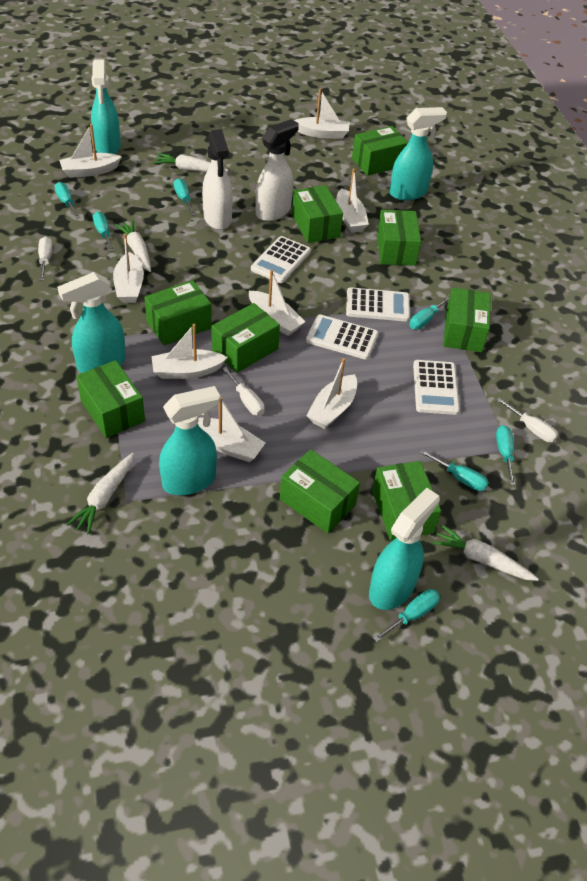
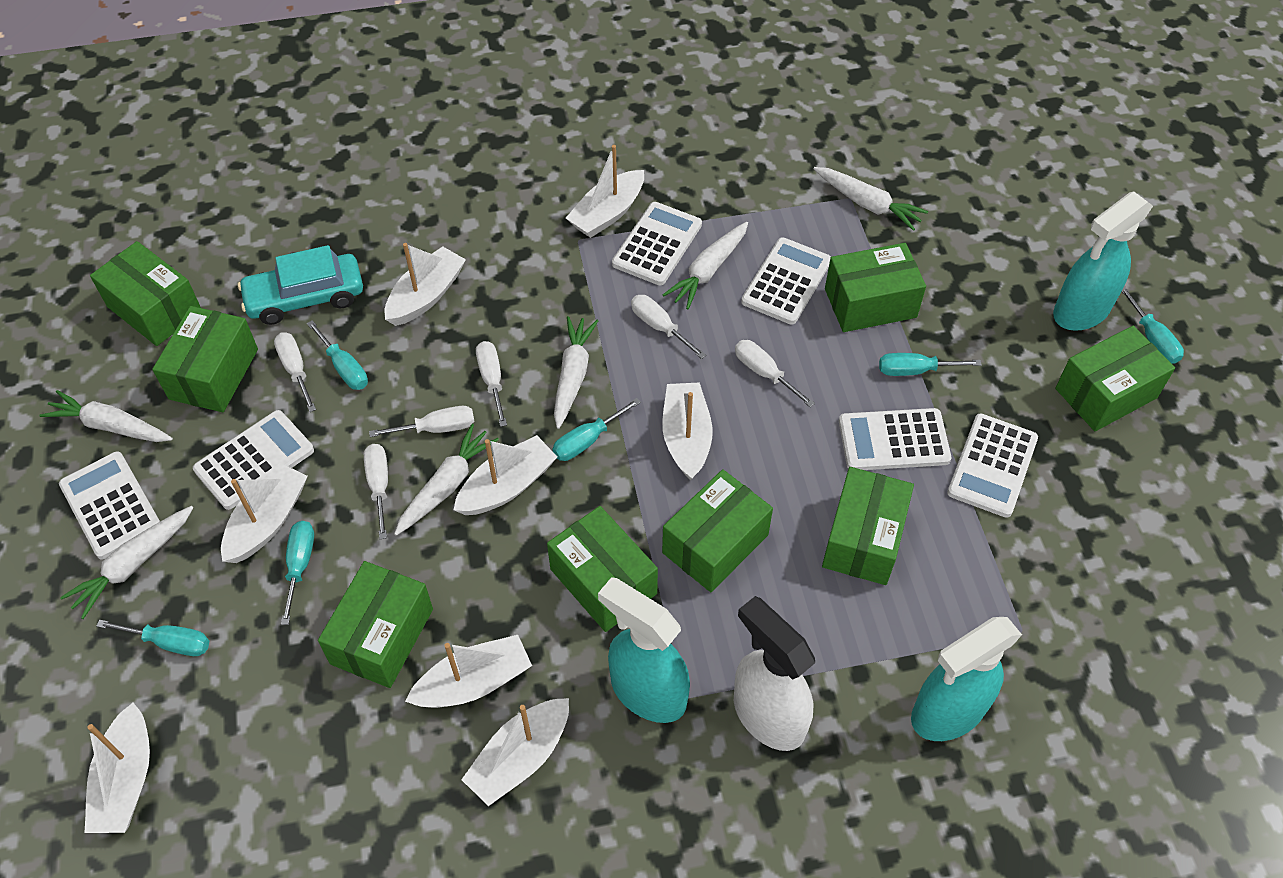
green box: 9 -> 8
turquoise car: 0 -> 1
turquoise screwdriver: 7 -> 6
turquoise spray bottle: 5 -> 3
white calculator: 4 -> 6
white carrot: 4 -> 6
white screwdriver: 3 -> 6
white spray bottle: 2 -> 1

